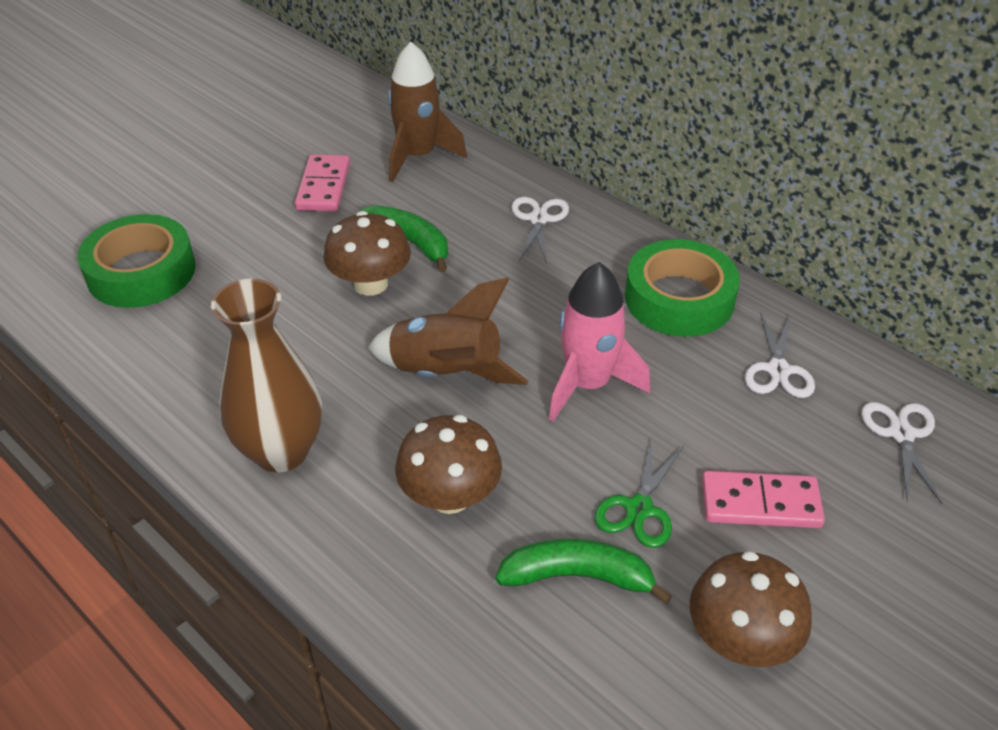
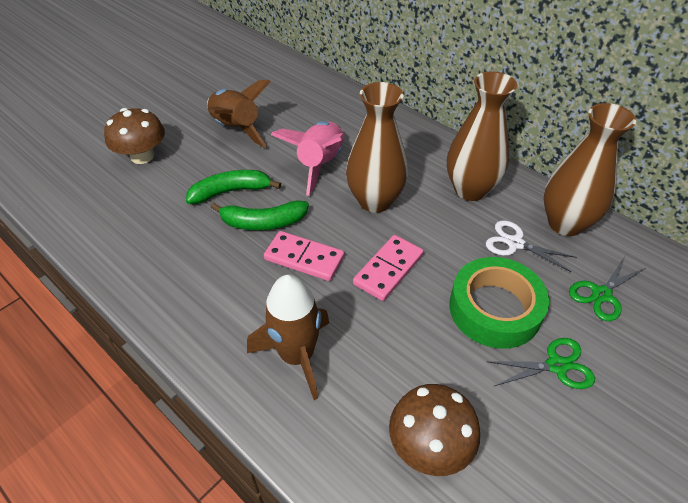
brown mushroom: 3 -> 2
brown vase: 1 -> 3
green scissors: 1 -> 2
green tape: 2 -> 1
white scissors: 3 -> 1

